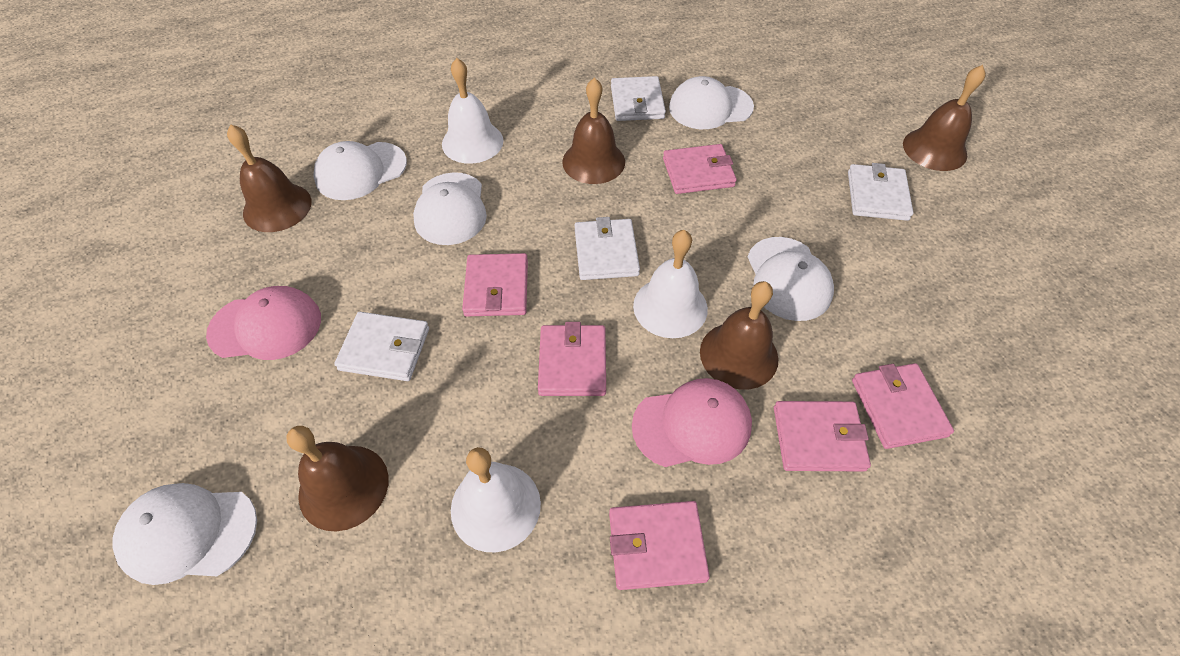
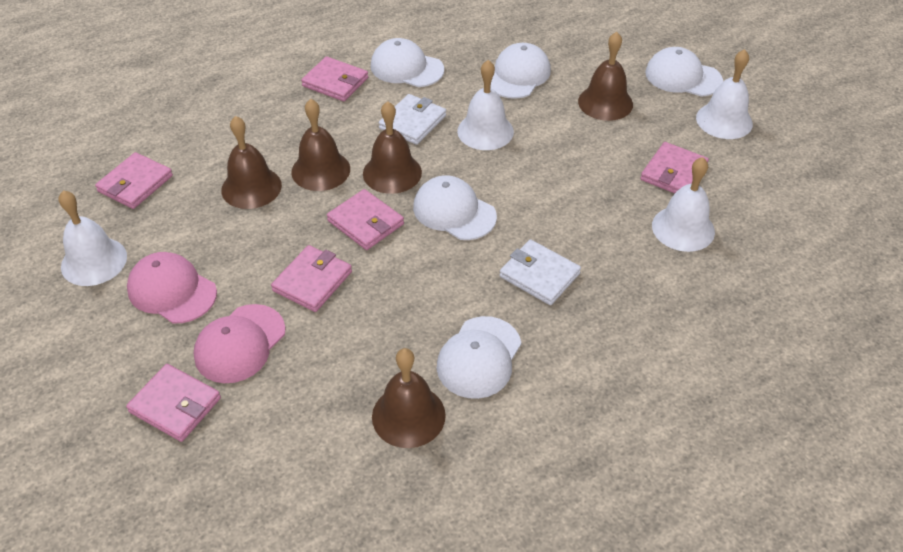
white bell: 3 -> 4
white wallet: 4 -> 2

